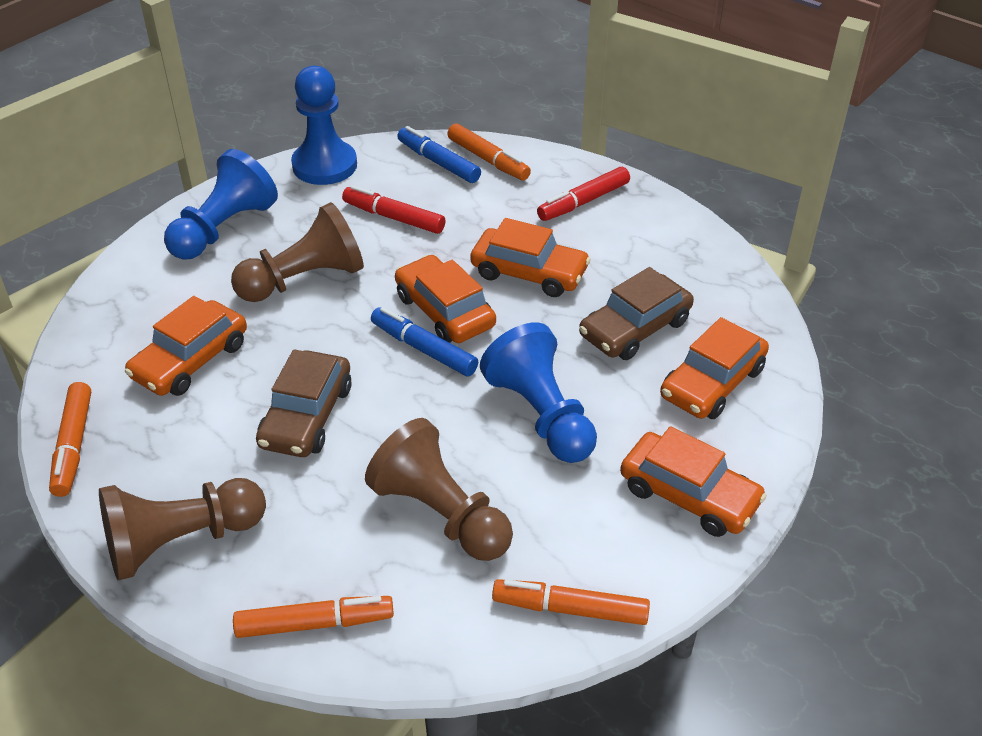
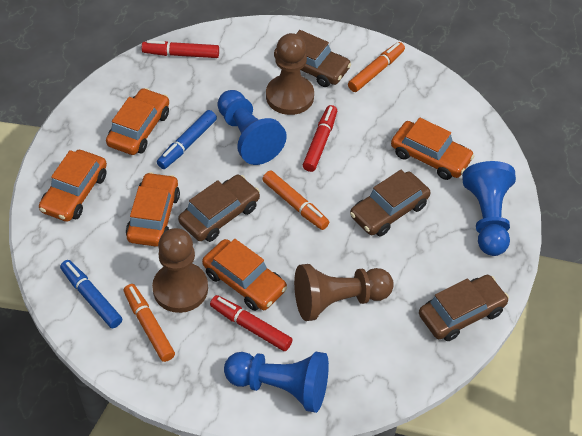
brown car: 2 -> 4
orange marker: 4 -> 3
red marker: 2 -> 3

